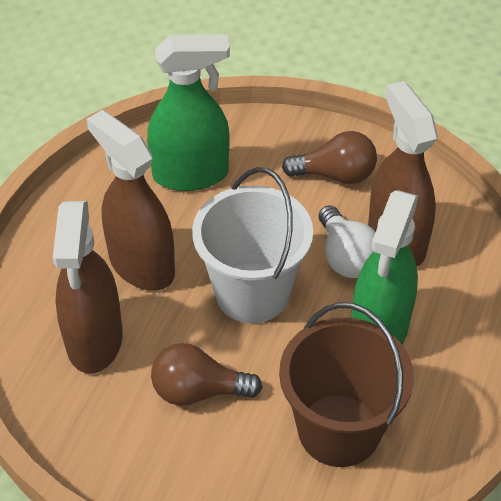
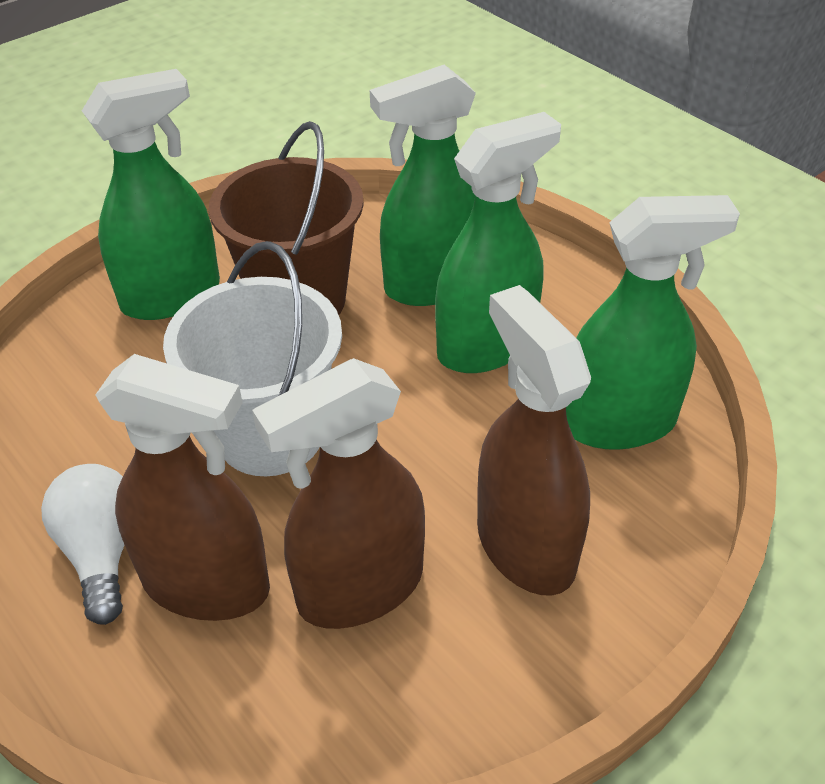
brown light bulb: 2 -> 0
green spray bottle: 2 -> 4

